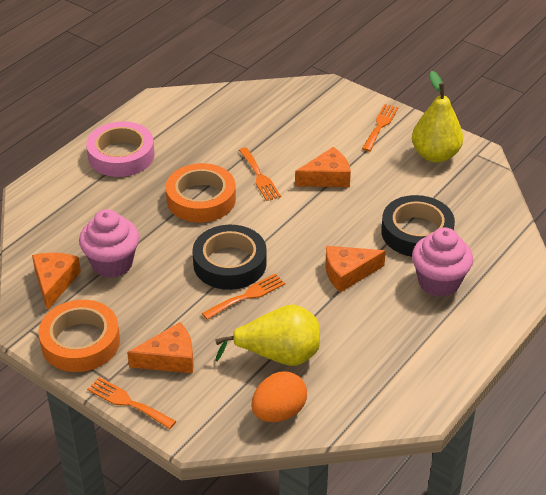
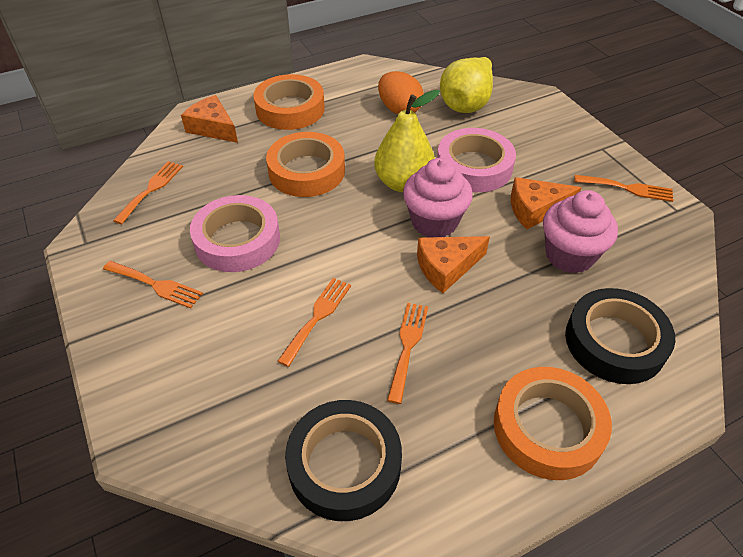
orange cheese: 4 -> 3
orange fork: 4 -> 5
orange tape: 2 -> 3
pink tape: 1 -> 2

